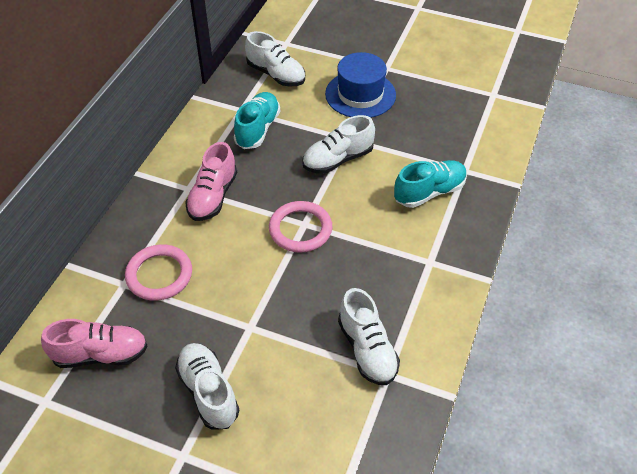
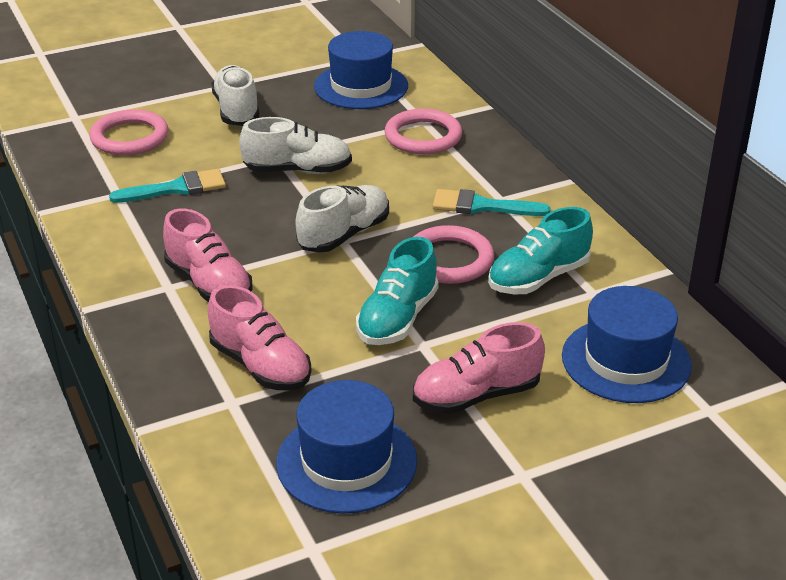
blue hat: 1 -> 3
pink ring: 2 -> 3
pink shoe: 2 -> 3
turquoise brush: 0 -> 2
white shoe: 4 -> 3

